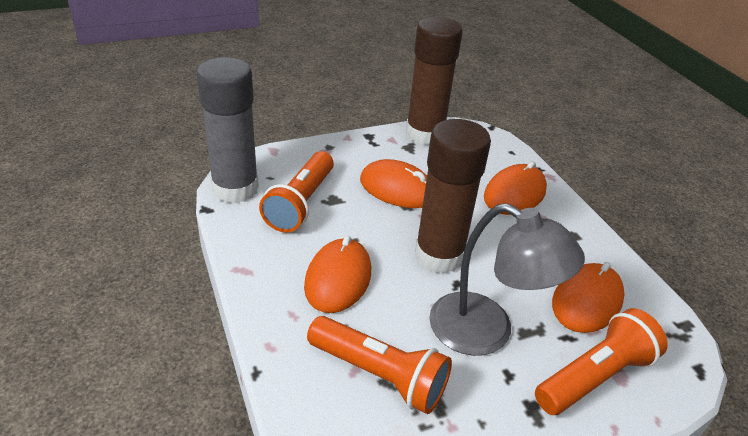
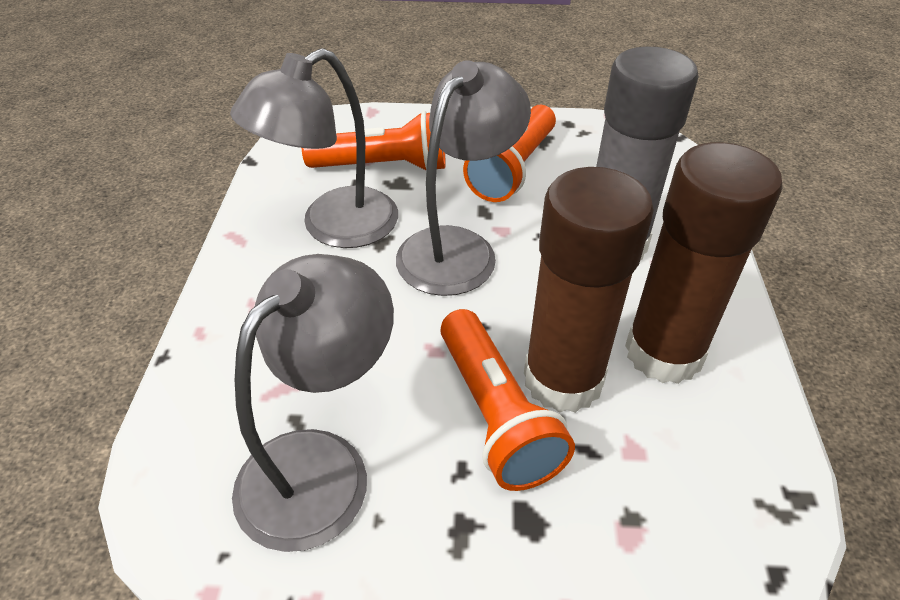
grey lamp: 1 -> 3
orange mouse: 4 -> 0

